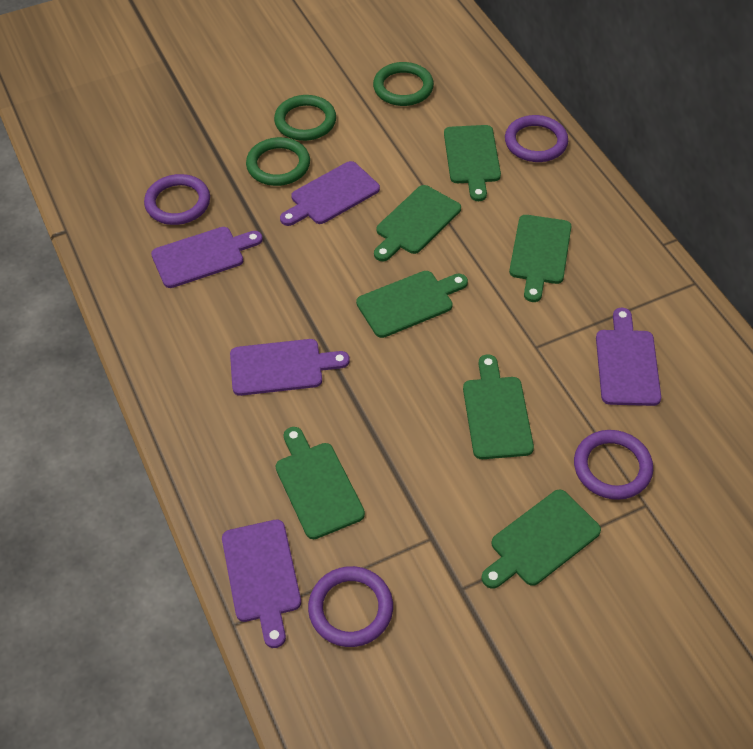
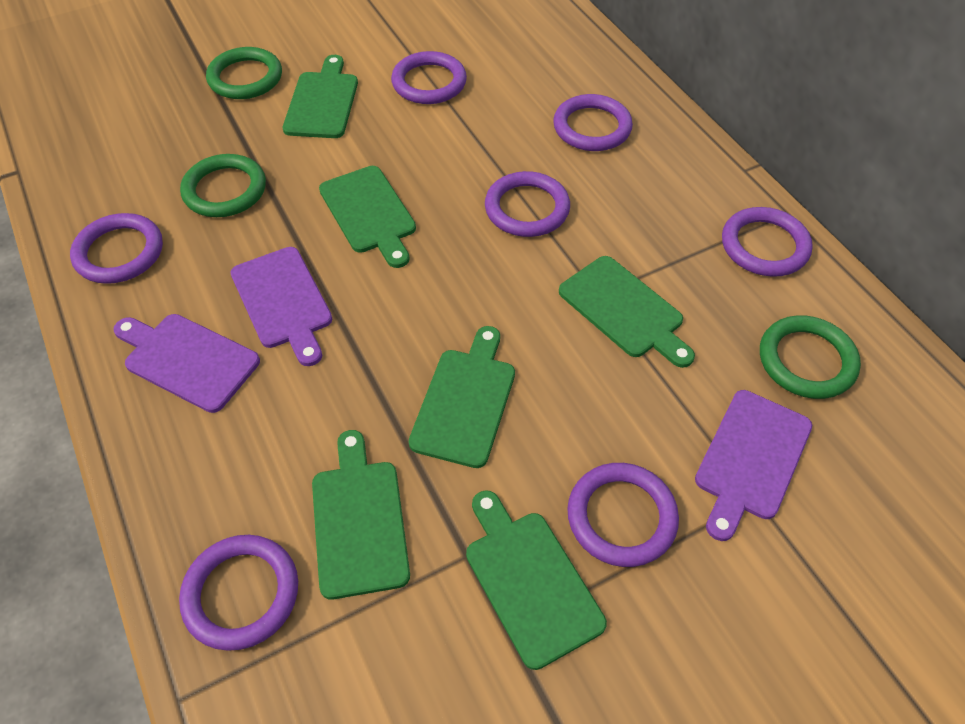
green cutting board: 7 -> 6
purple cutting board: 5 -> 3
purple ring: 4 -> 7

